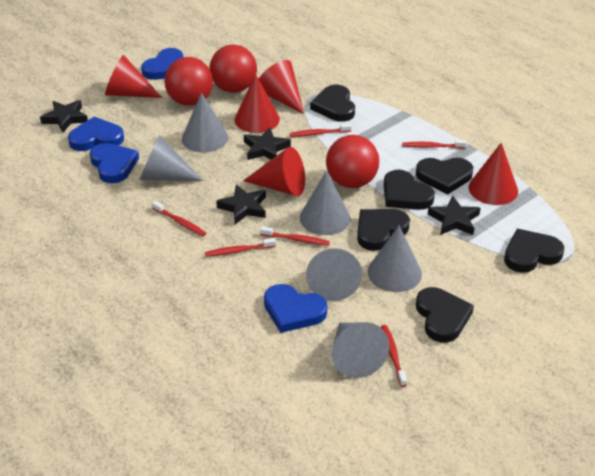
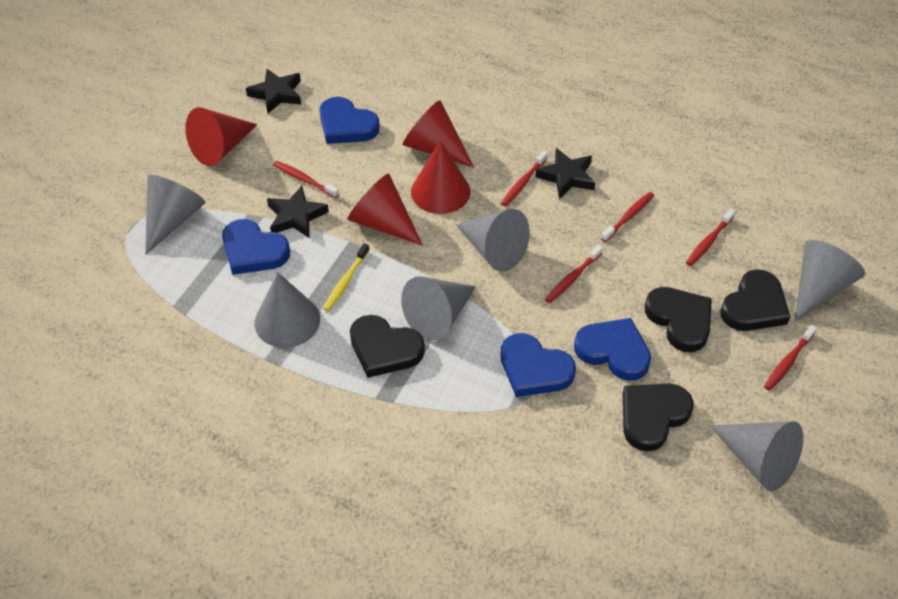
black heart: 6 -> 4
black star: 4 -> 3
red ball: 3 -> 0
red cone: 5 -> 4
yellow toothbrush: 0 -> 1

